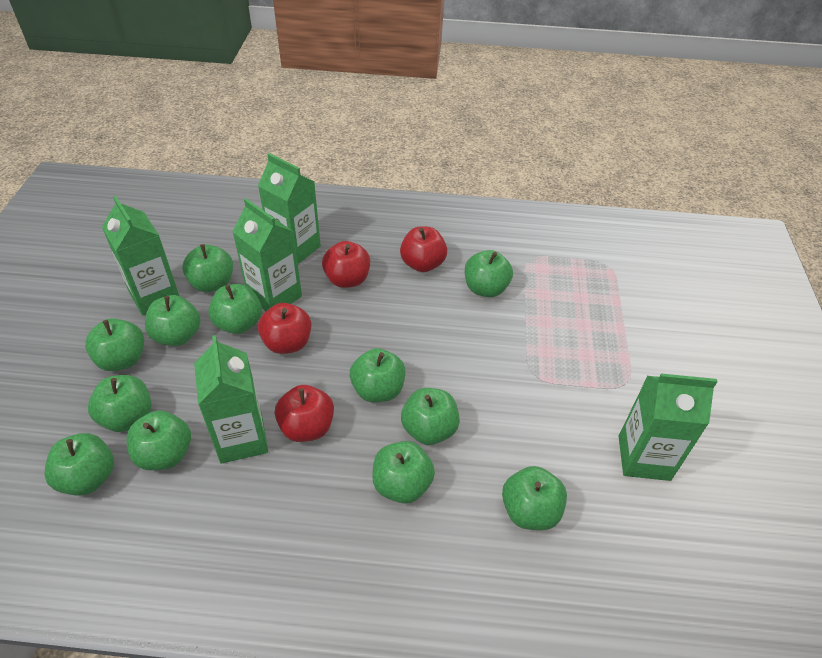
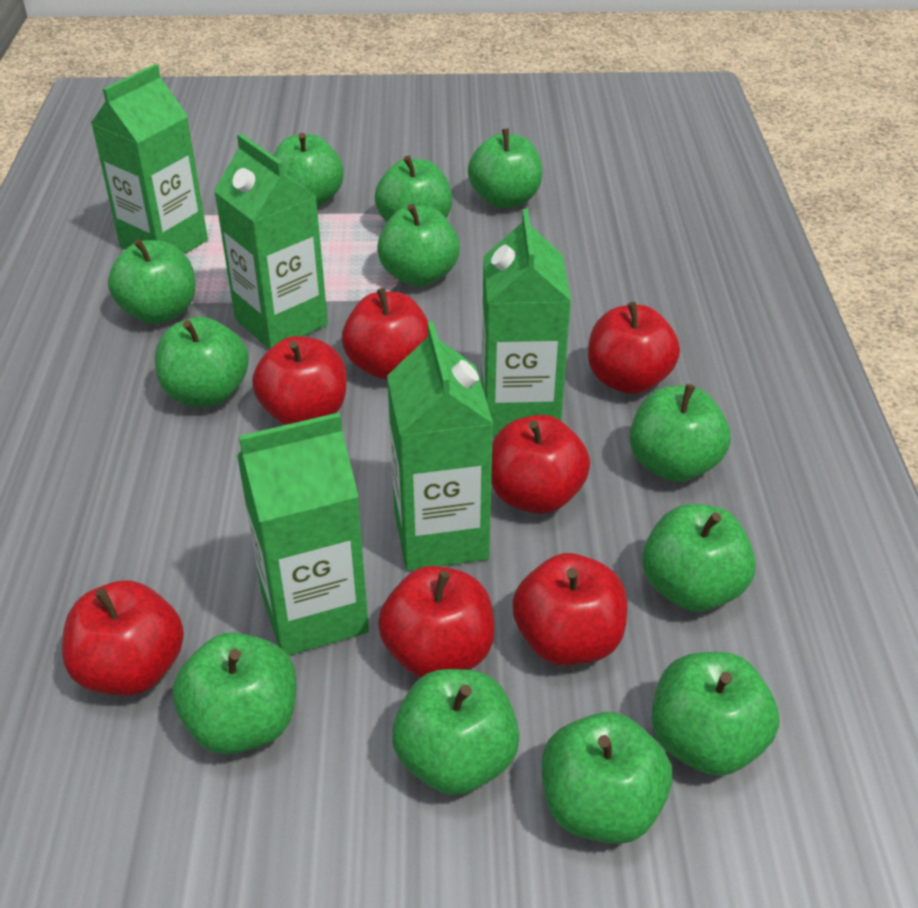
red apple: 4 -> 7

